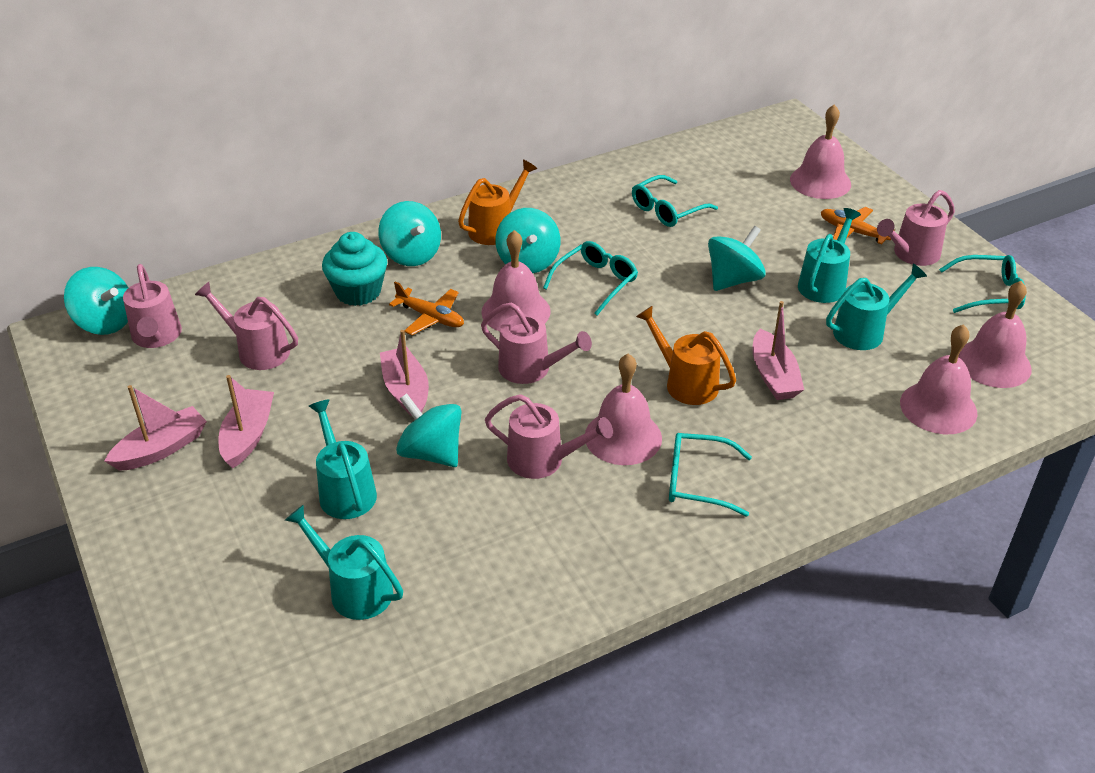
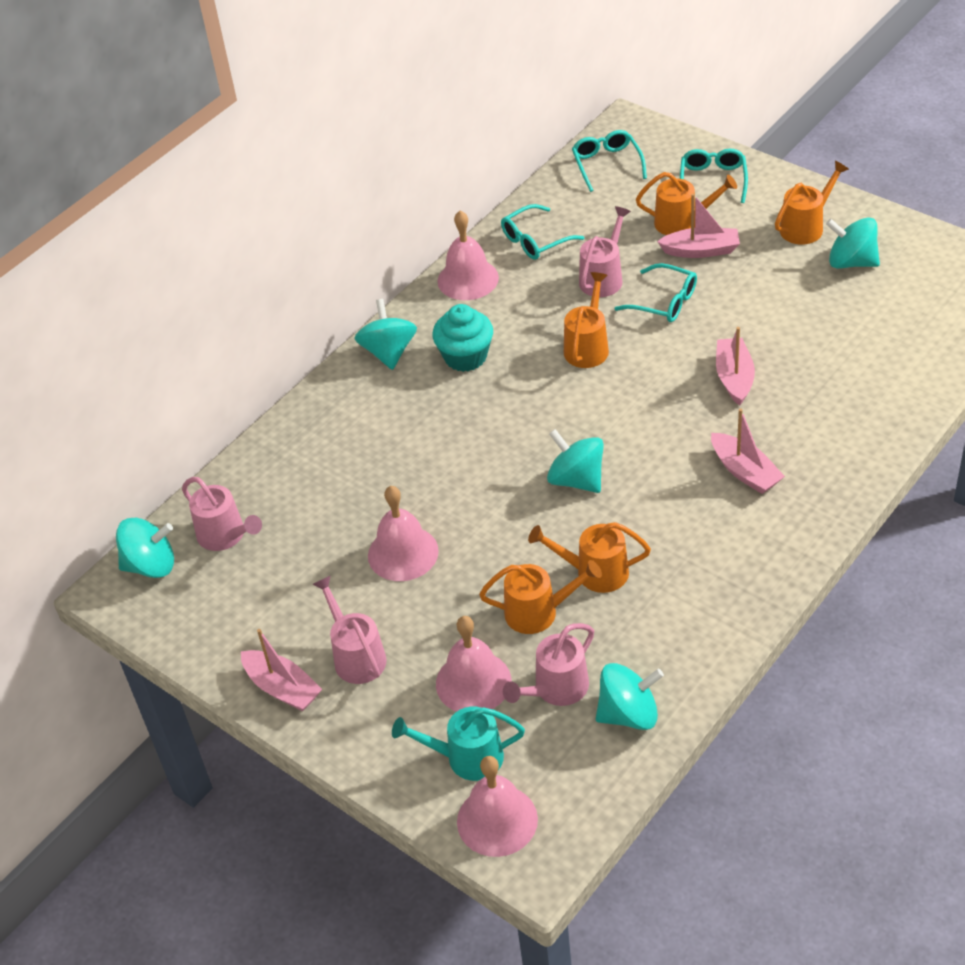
orange plane: 2 -> 0
orange watering can: 2 -> 5
pink bell: 5 -> 4
pink watering can: 5 -> 4
turquoise watering can: 4 -> 1

